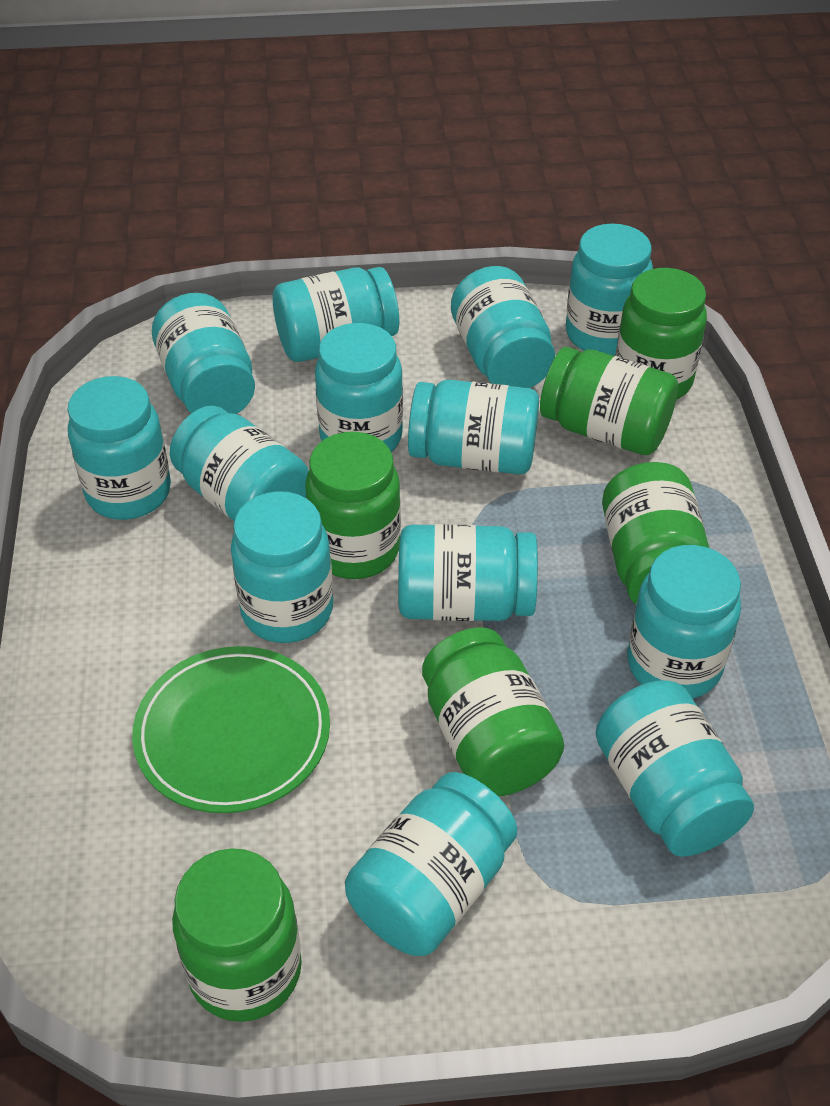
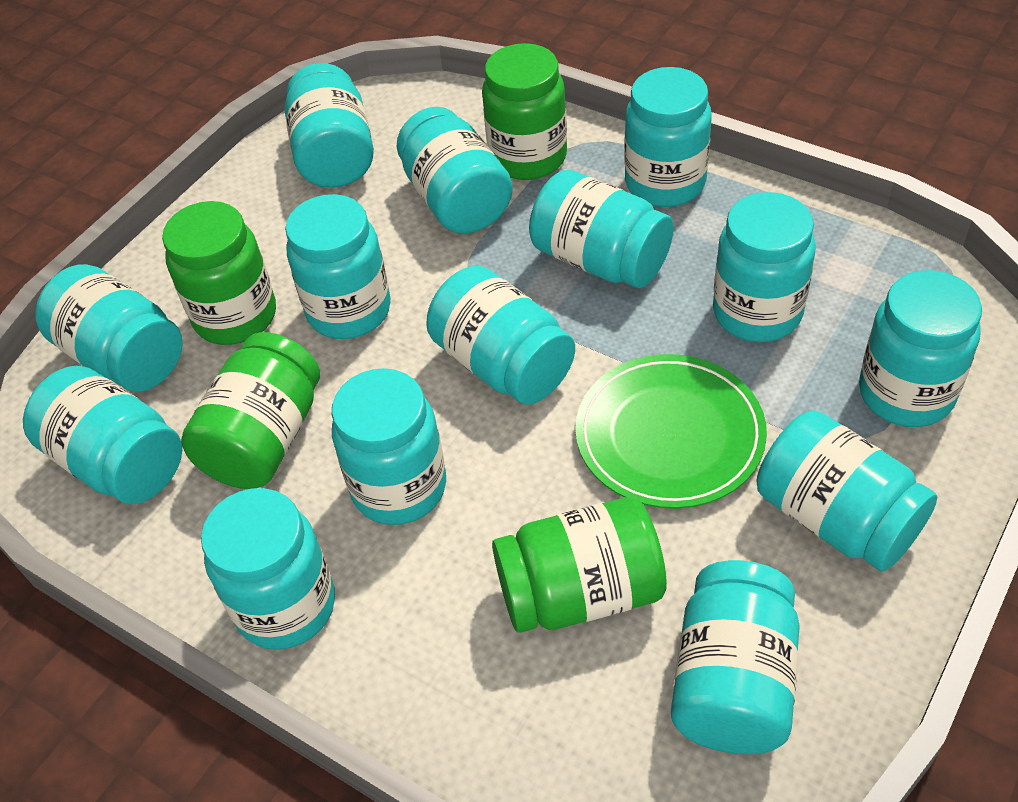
green jar: 6 -> 4
turquoise jar: 13 -> 14

